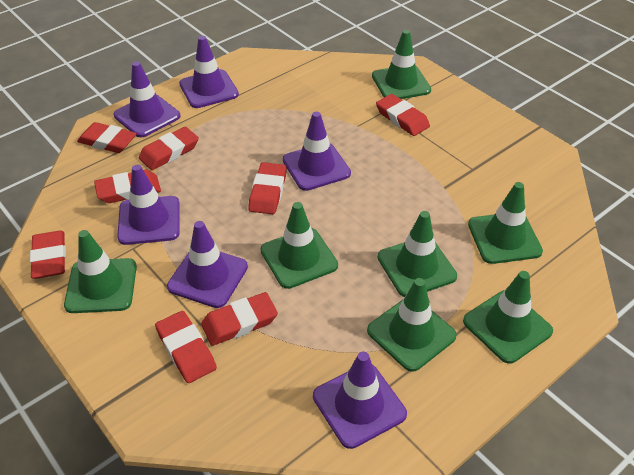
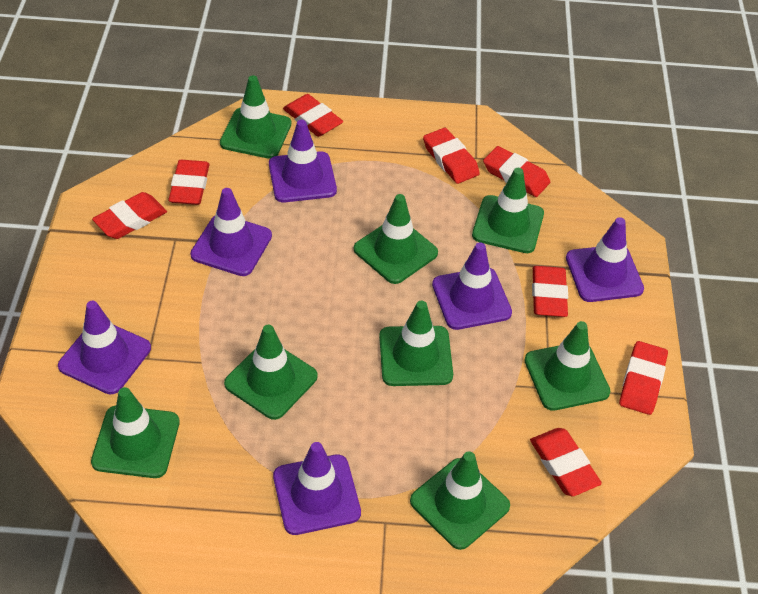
green traffic cone: 7 -> 8

